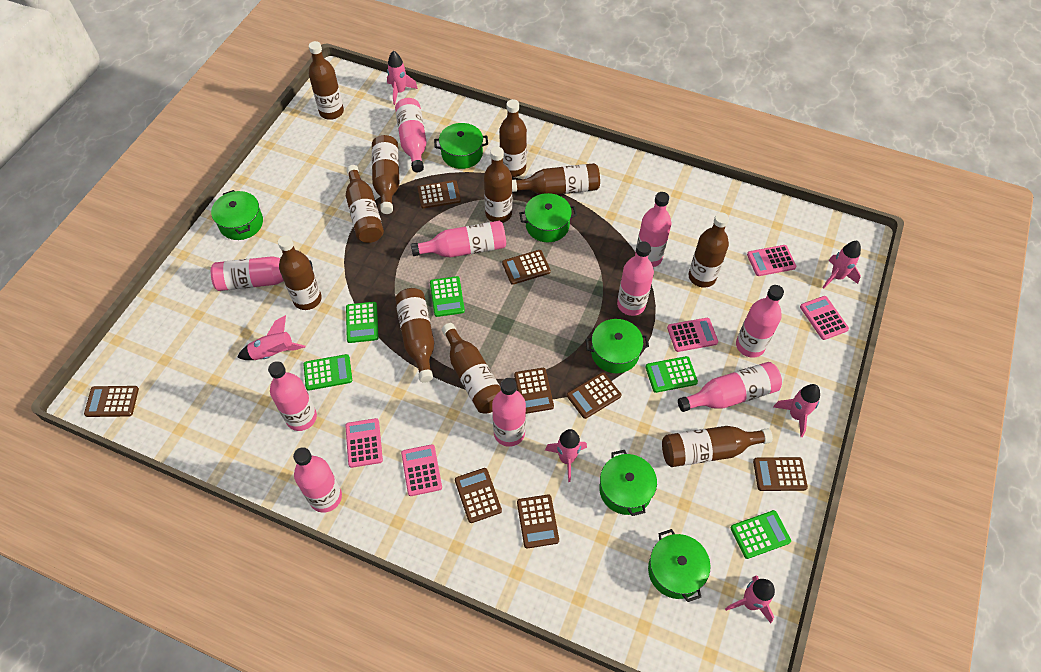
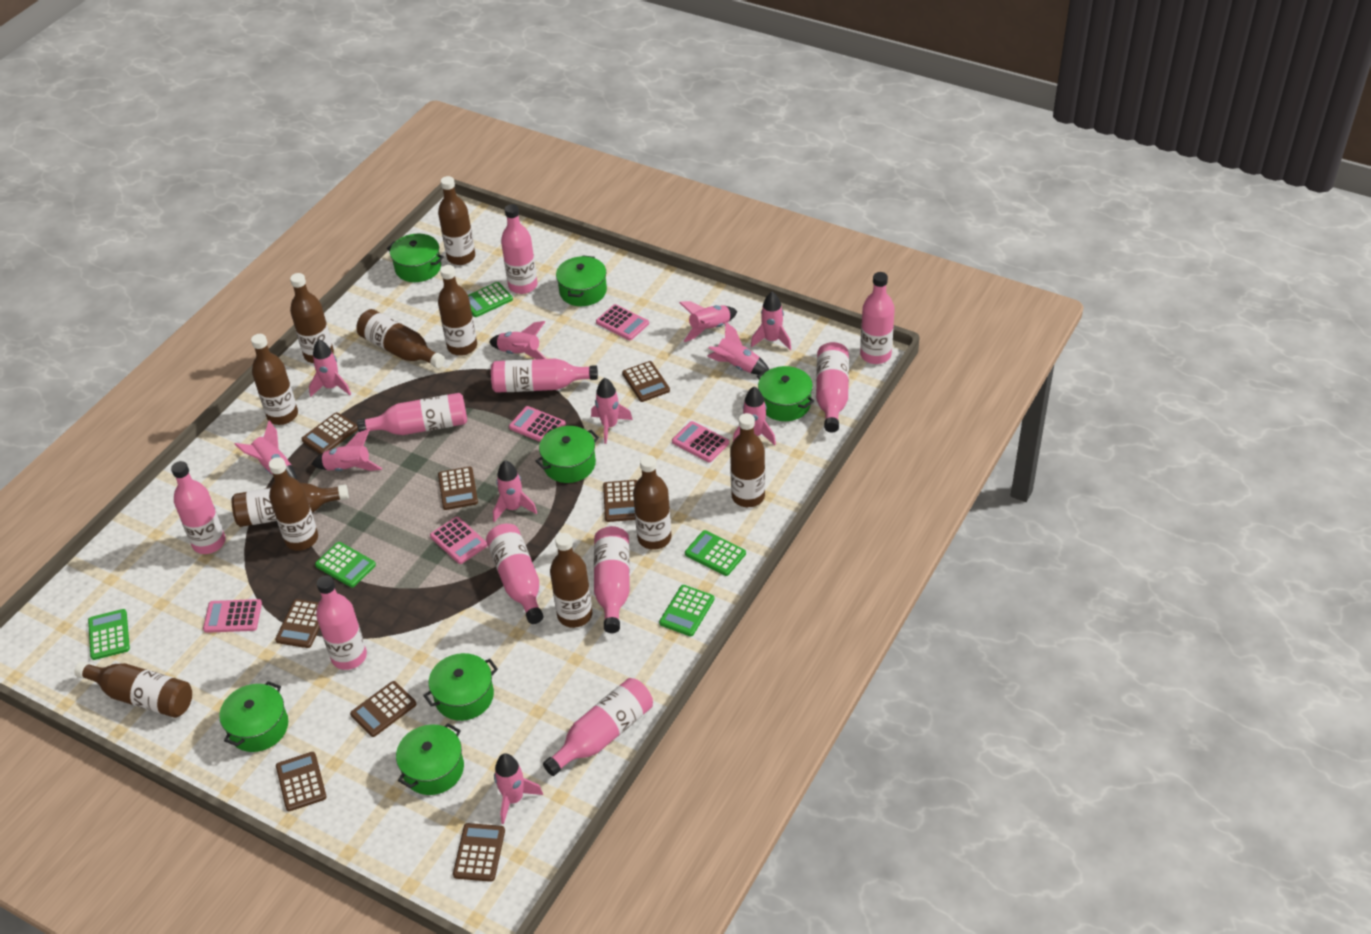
green pot: 6 -> 7
pink rocket: 6 -> 11

